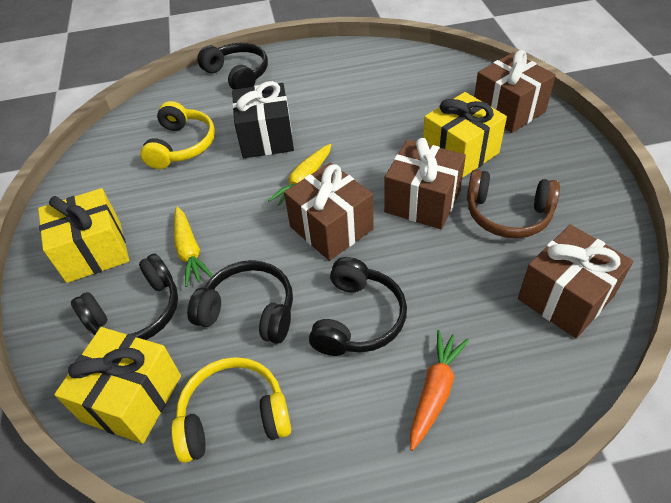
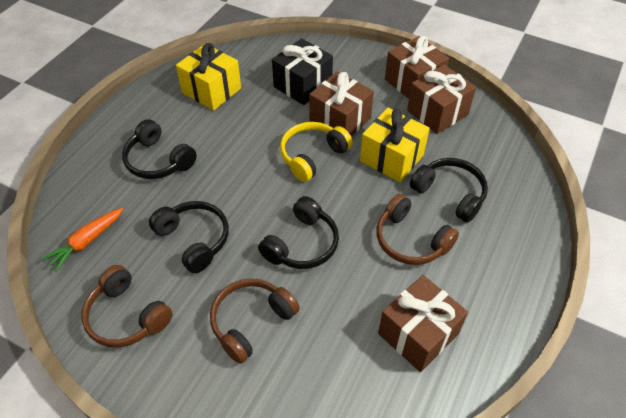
brown headphones: 1 -> 3
yellow carrot: 2 -> 0
yellow gift: 3 -> 2
yellow headphones: 2 -> 1

